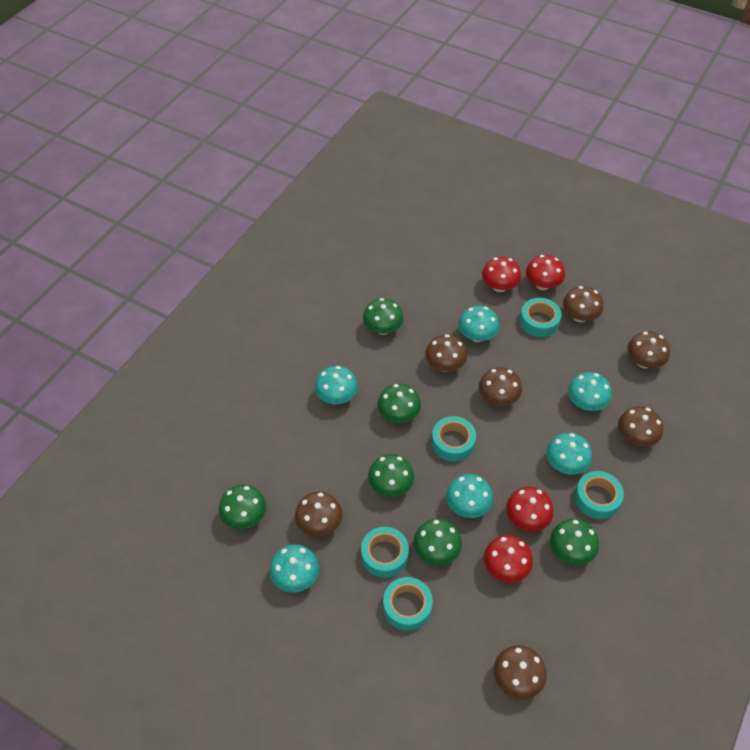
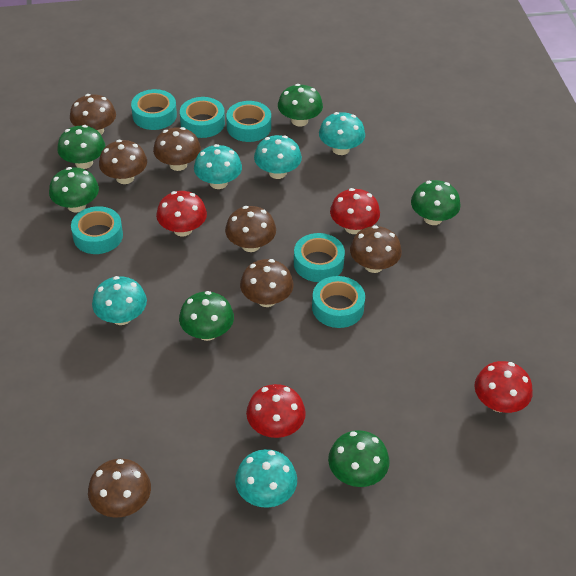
turquoise mushroom: 6 -> 5
turquoise tape: 5 -> 6

